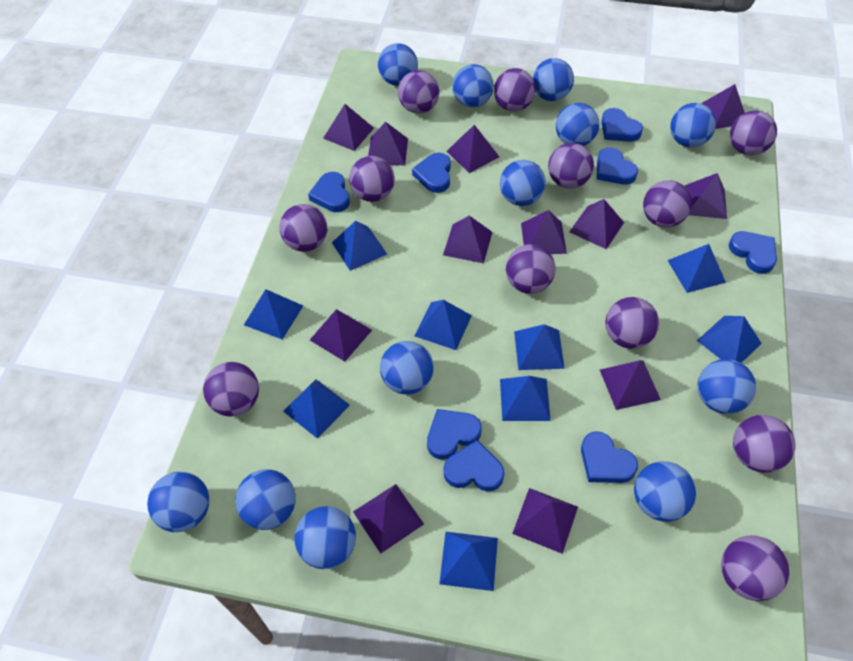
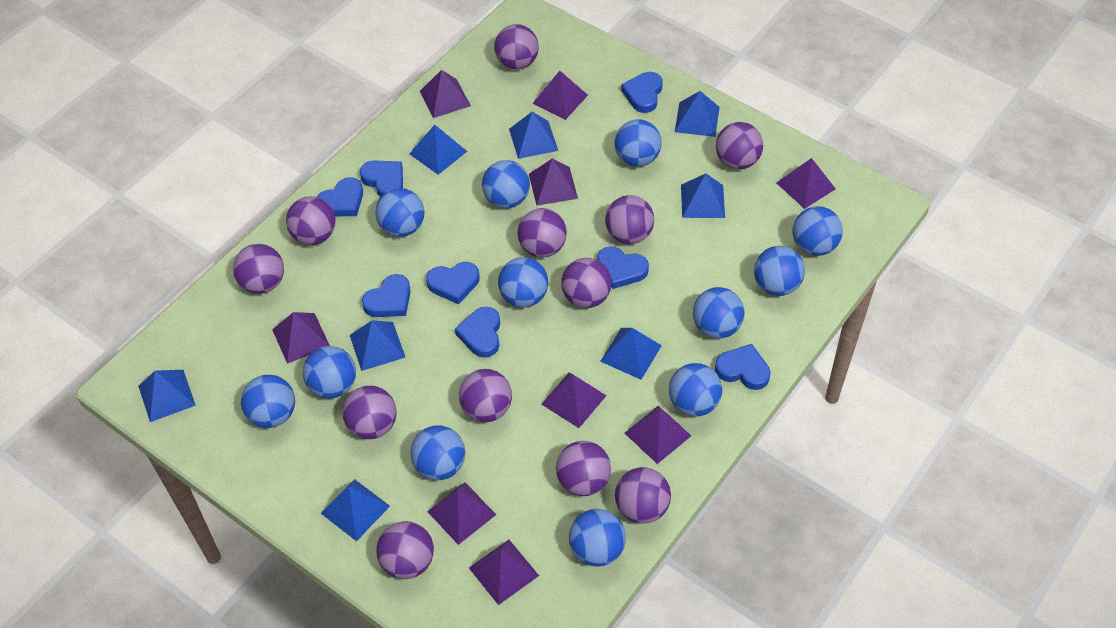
blue pyramid: 9 -> 8
purple pyramid: 12 -> 9

